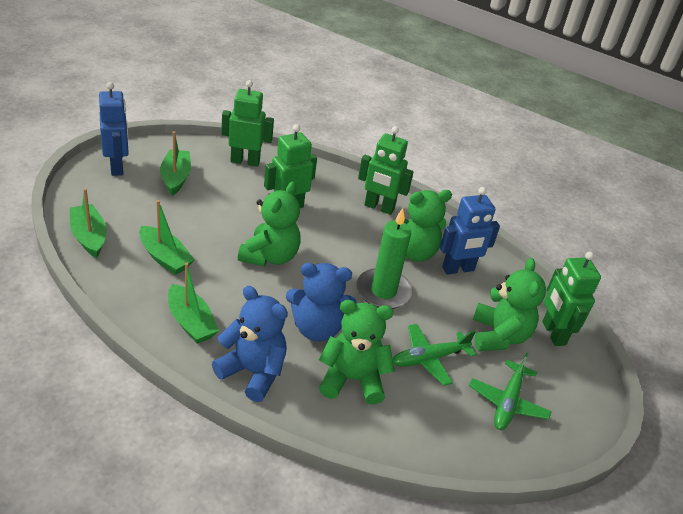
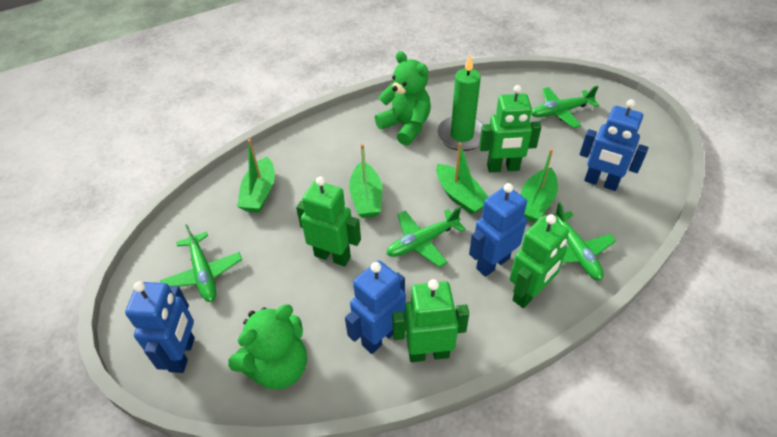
blue robot: 2 -> 4
blue teddy bear: 2 -> 0
green plane: 2 -> 4
green teddy bear: 4 -> 2

